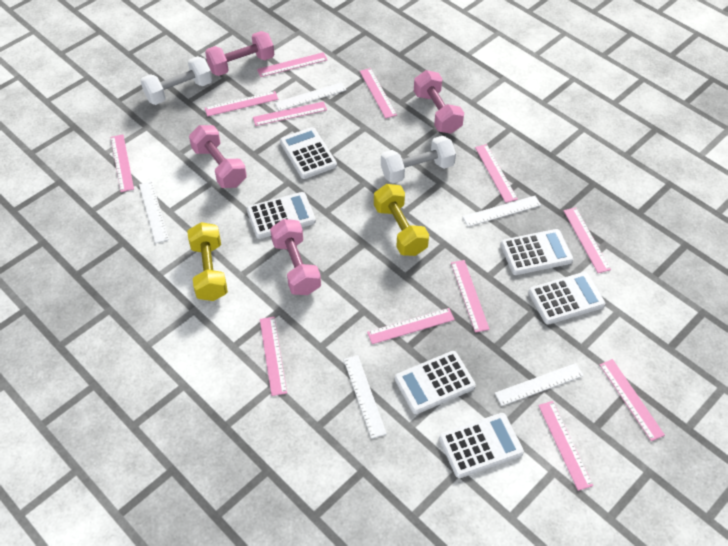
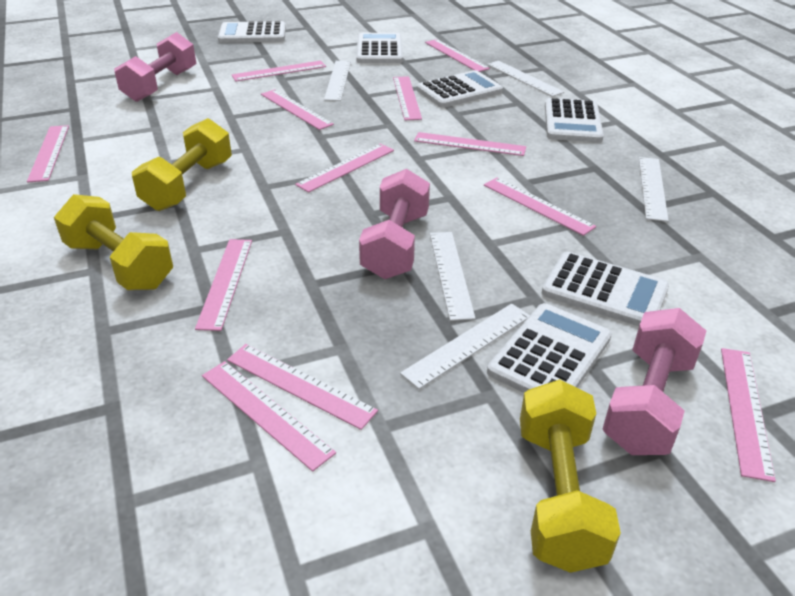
pink dumbbell: 4 -> 3
white dumbbell: 2 -> 0
yellow dumbbell: 2 -> 3

